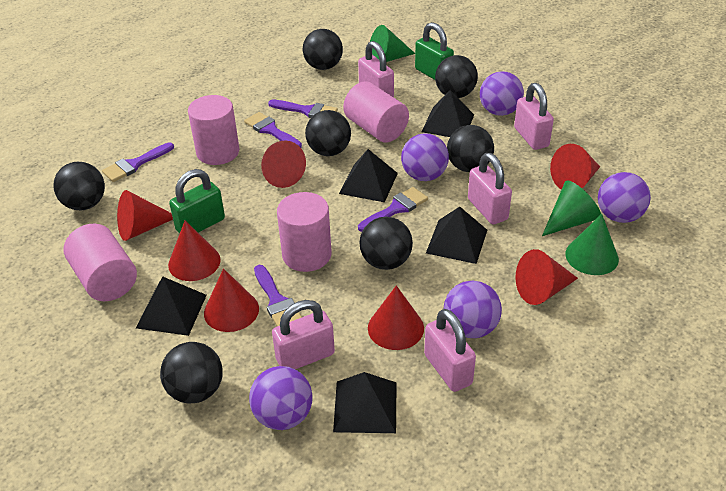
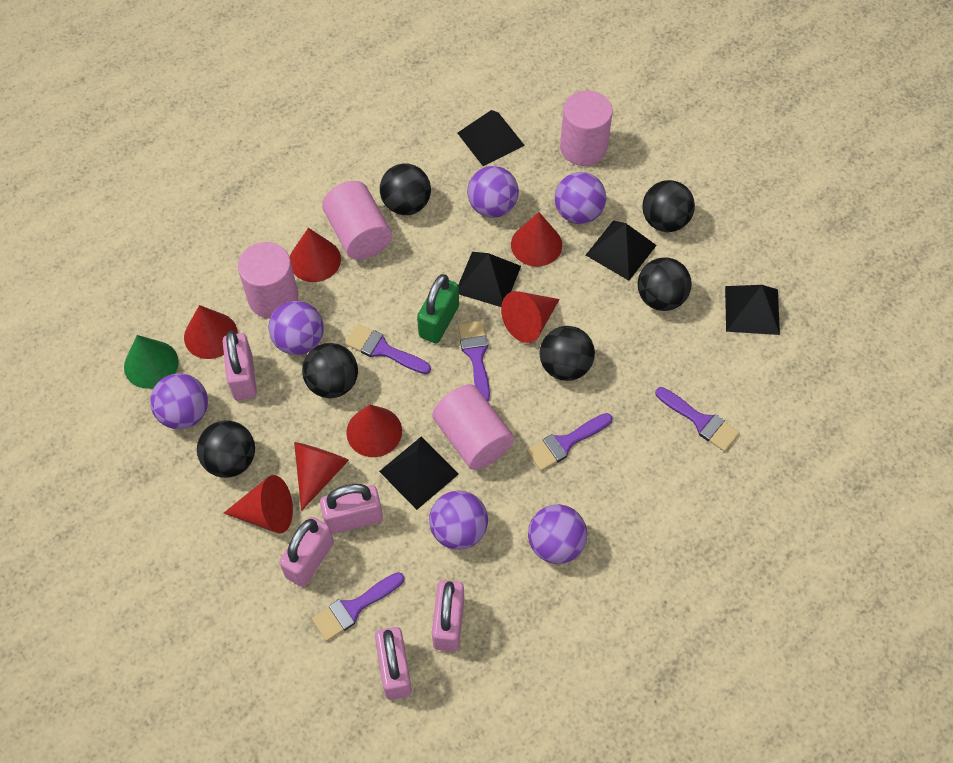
black ball: 7 -> 6
green cone: 3 -> 1
green padlock: 2 -> 1
purple ball: 5 -> 6

